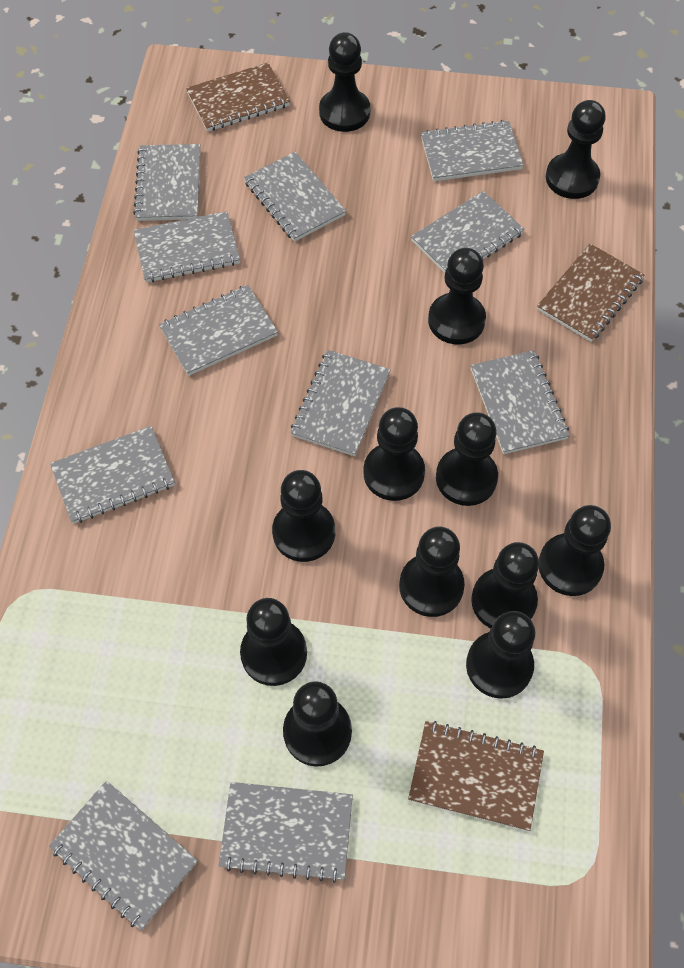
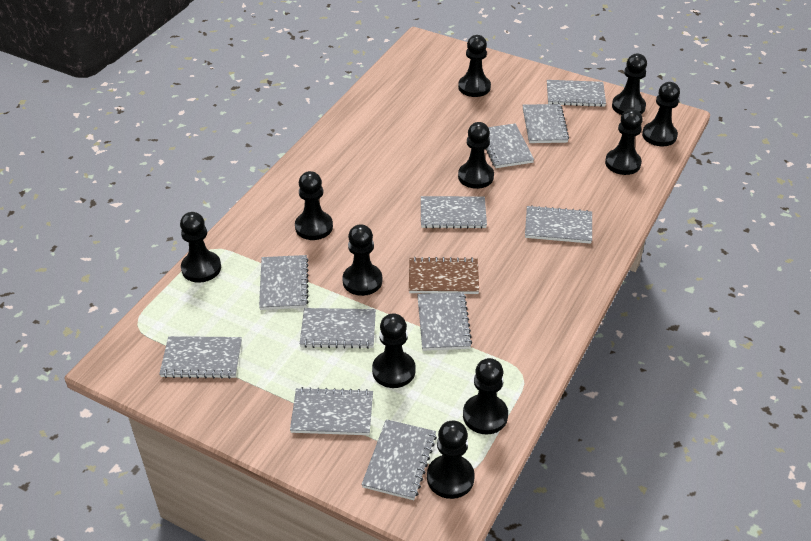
black pawn: 12 -> 11
brown notebook: 3 -> 1

